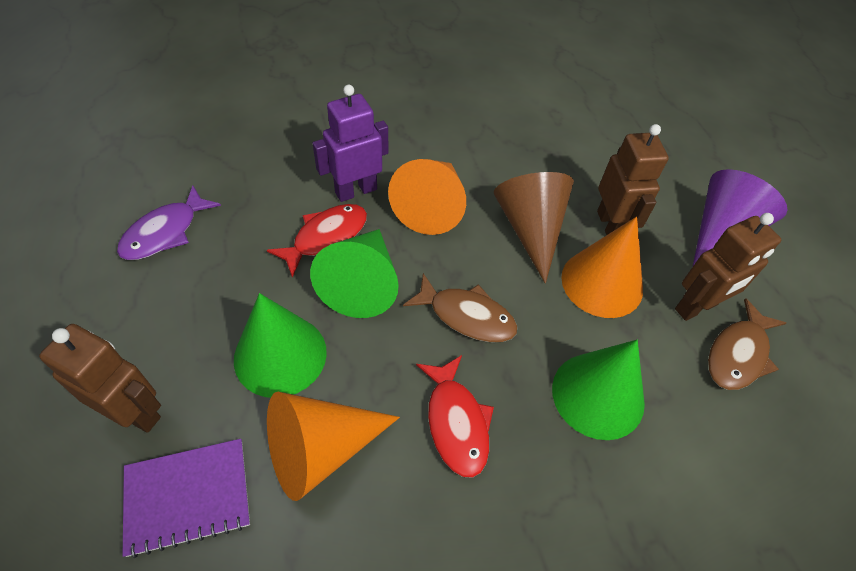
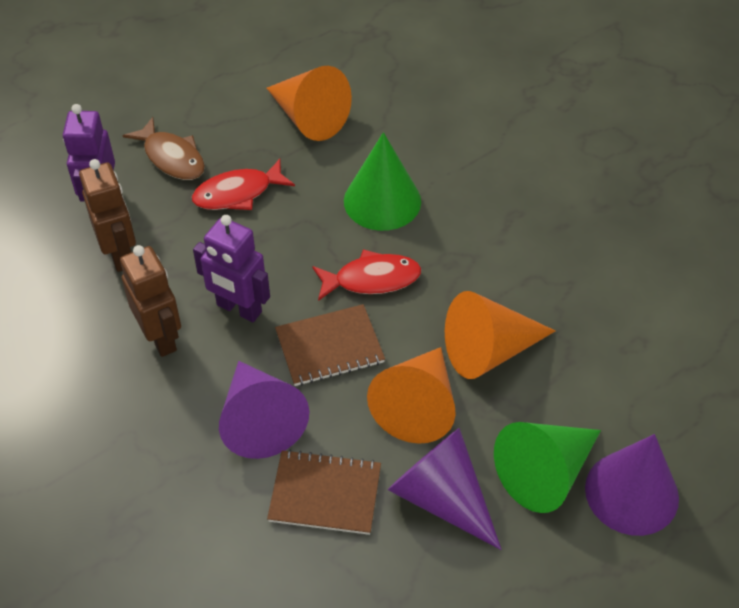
brown cone: 1 -> 0
brown fish: 2 -> 1
brown notebook: 0 -> 2
brown robot: 3 -> 2
green cone: 3 -> 2
purple cone: 1 -> 3
purple fish: 1 -> 0
purple notebook: 1 -> 0
purple robot: 1 -> 2

